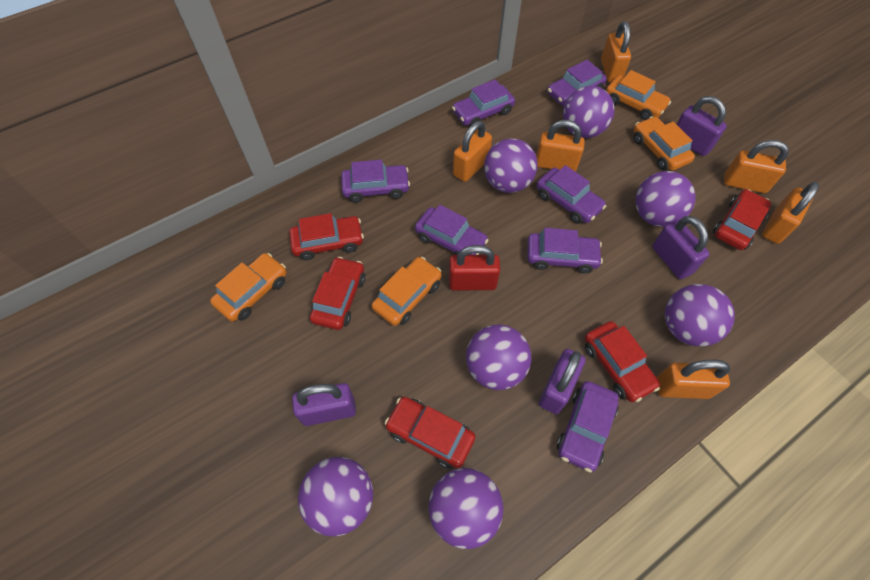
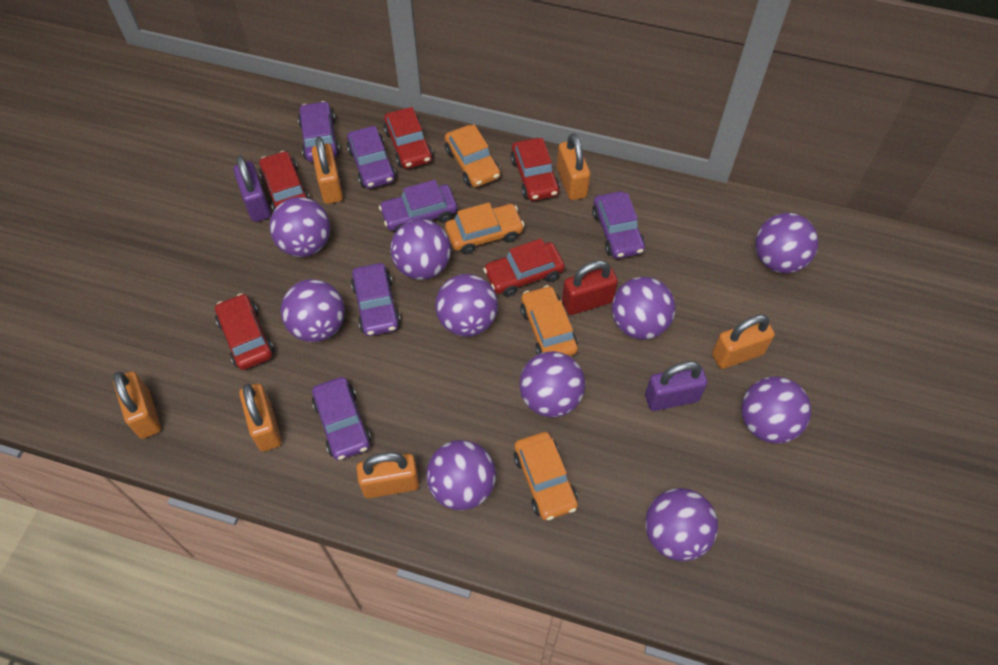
purple ball: 7 -> 10
purple car: 7 -> 6
purple padlock: 4 -> 2

